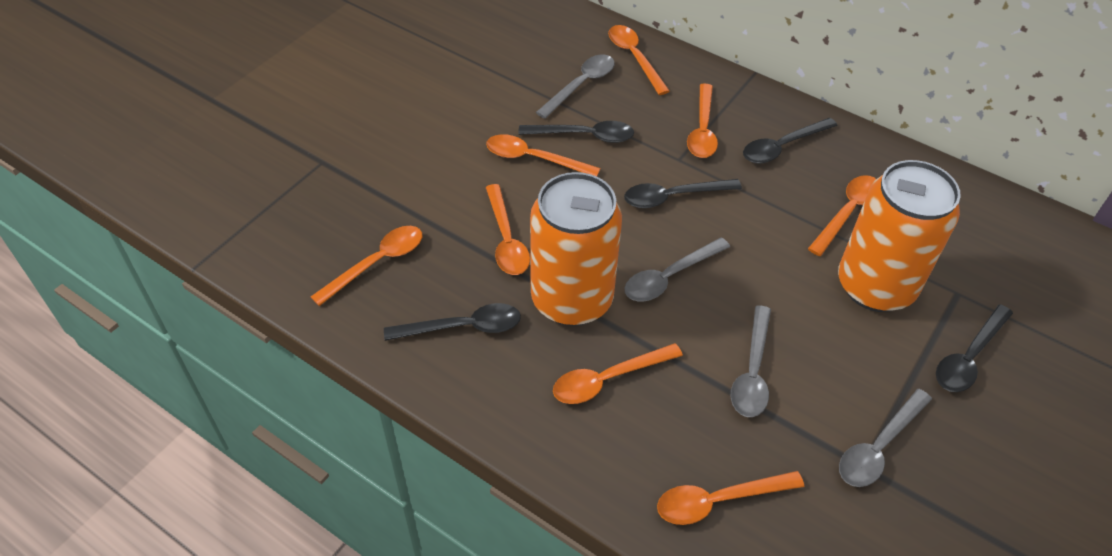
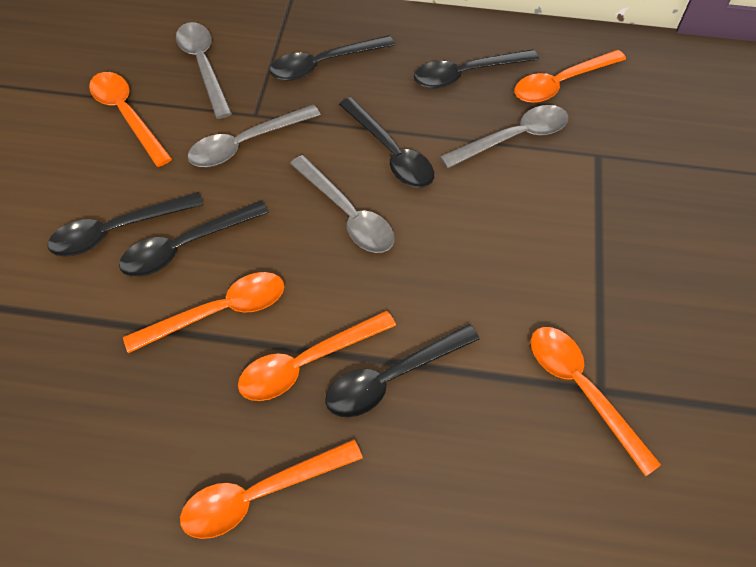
black spoon: 5 -> 6
orange can: 2 -> 0
orange spoon: 8 -> 6

